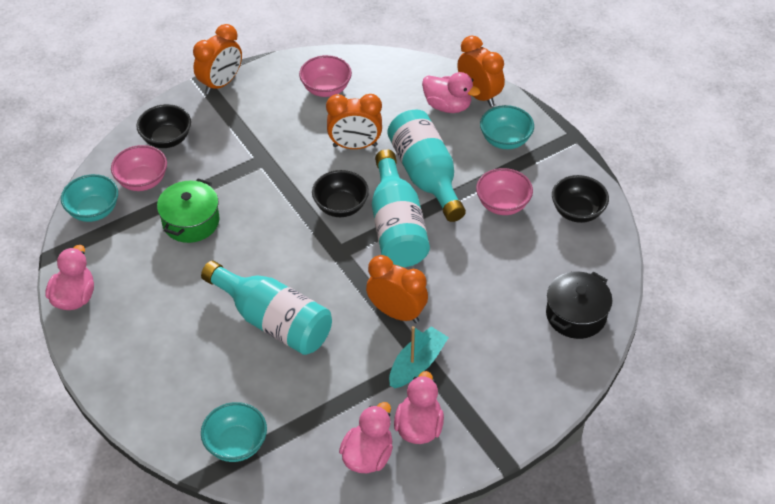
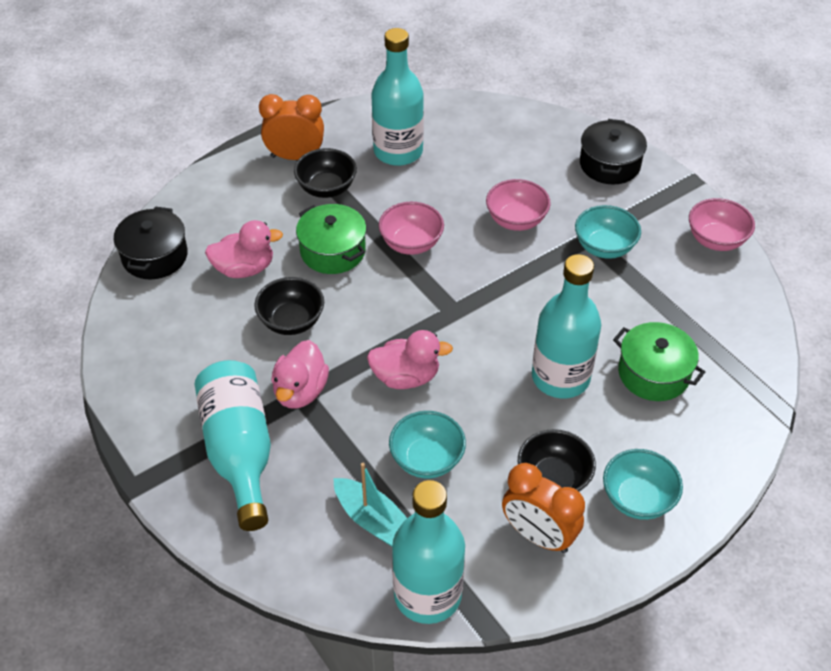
black pot: 1 -> 2
green pot: 1 -> 2
orange clock: 4 -> 2
pink duck: 4 -> 3
turquoise bottle: 3 -> 4

